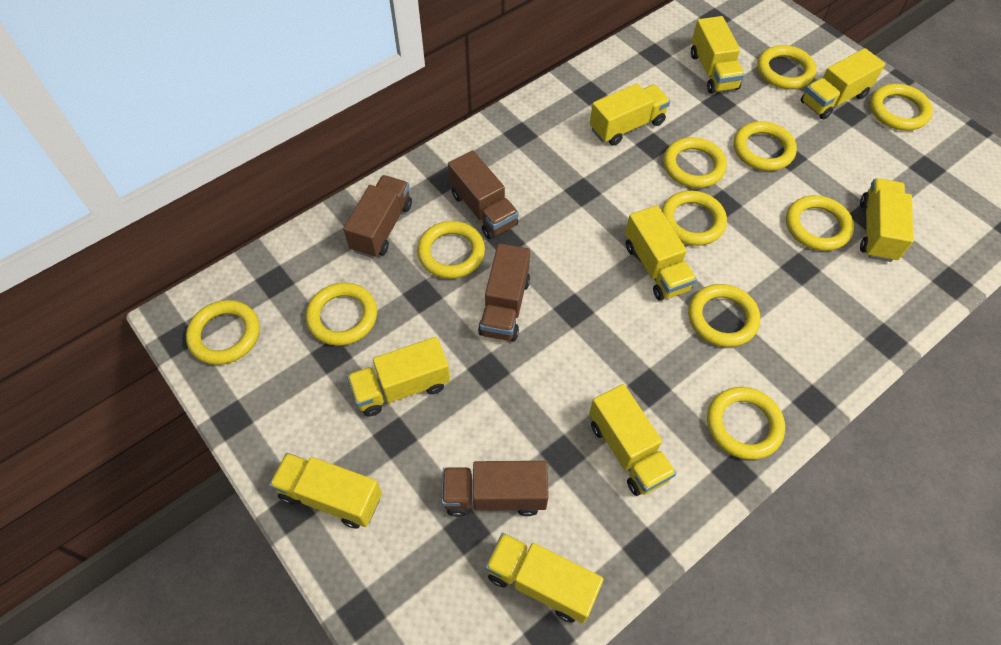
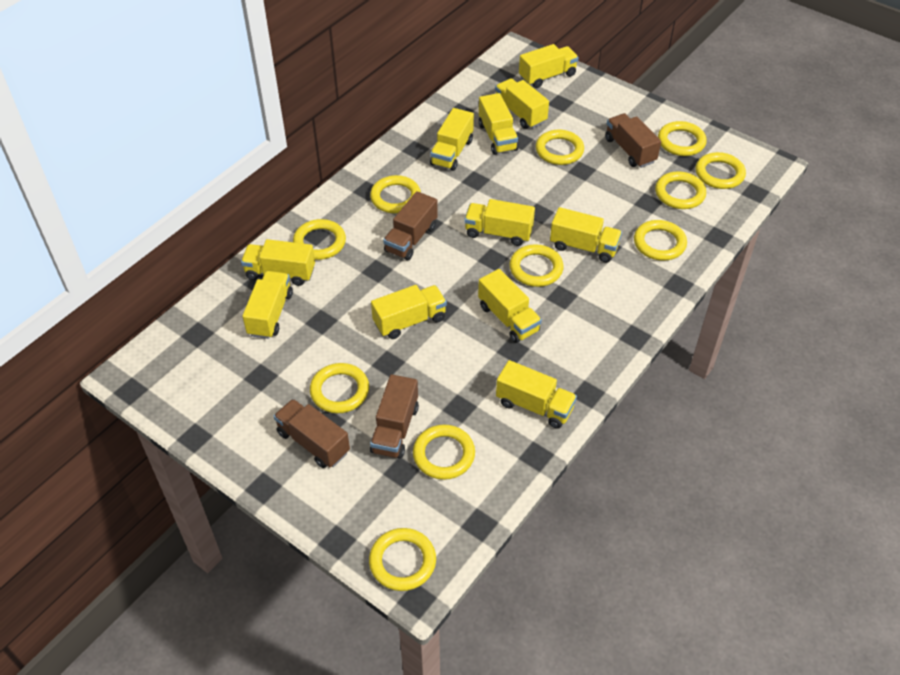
yellow truck: 9 -> 11

